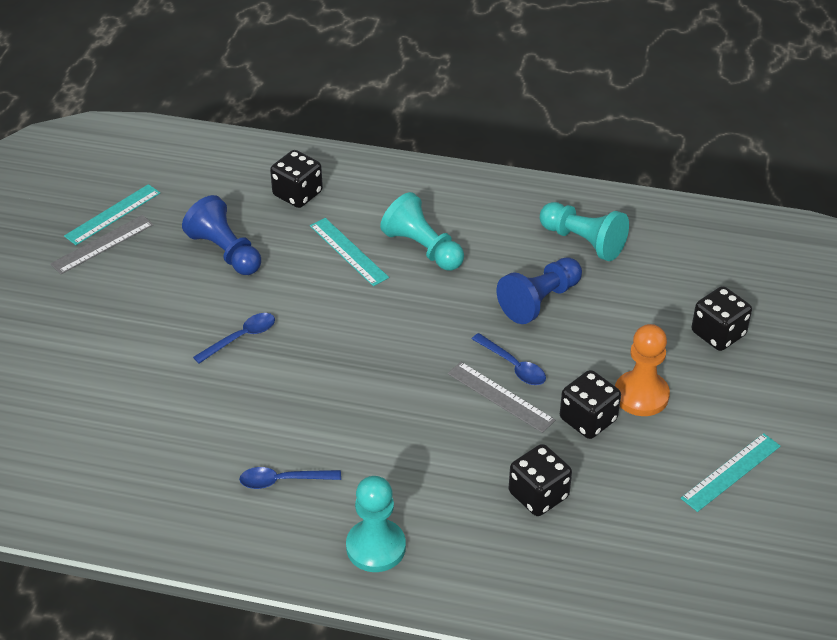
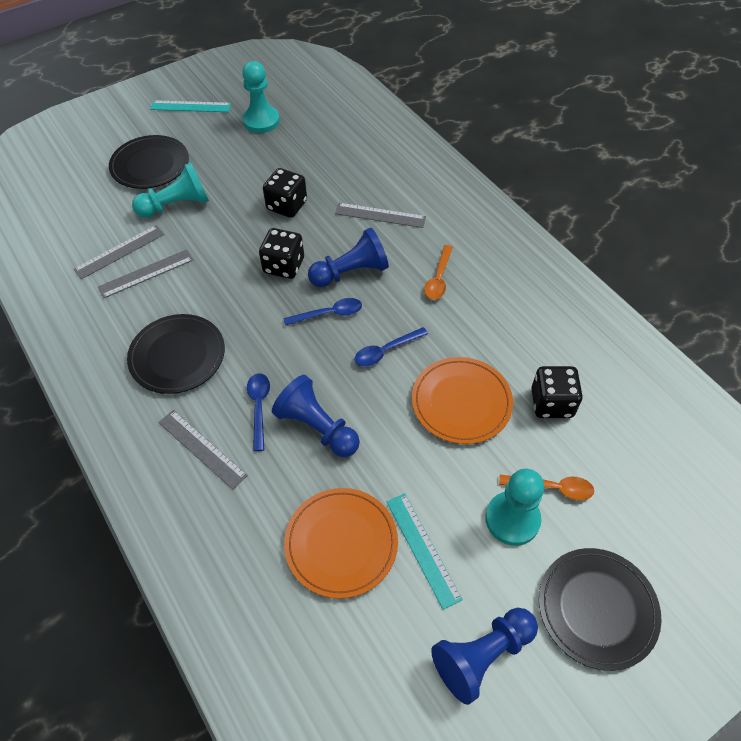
black dice: 4 -> 3
black plate: 0 -> 3
blue pawn: 2 -> 3
grey ruler: 2 -> 4
orange pawn: 1 -> 0
orange plate: 0 -> 2
orange spoon: 0 -> 2
turquoise ruler: 3 -> 2

